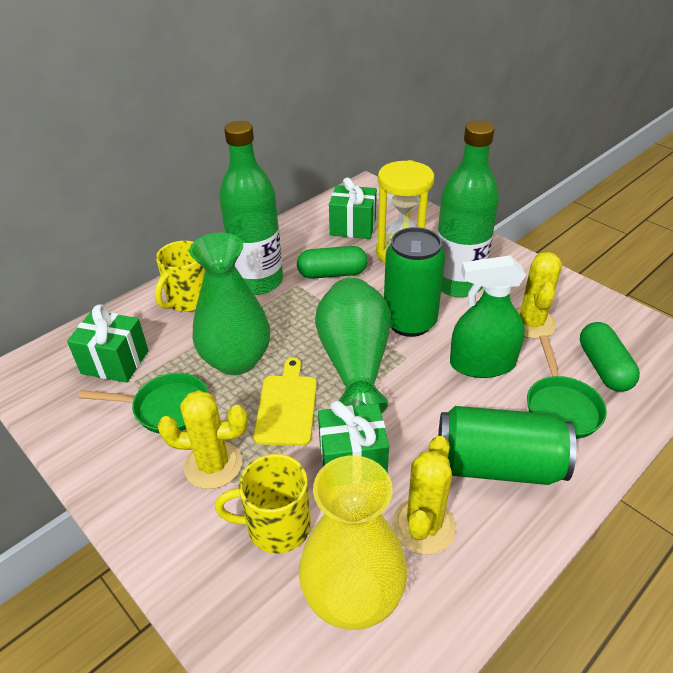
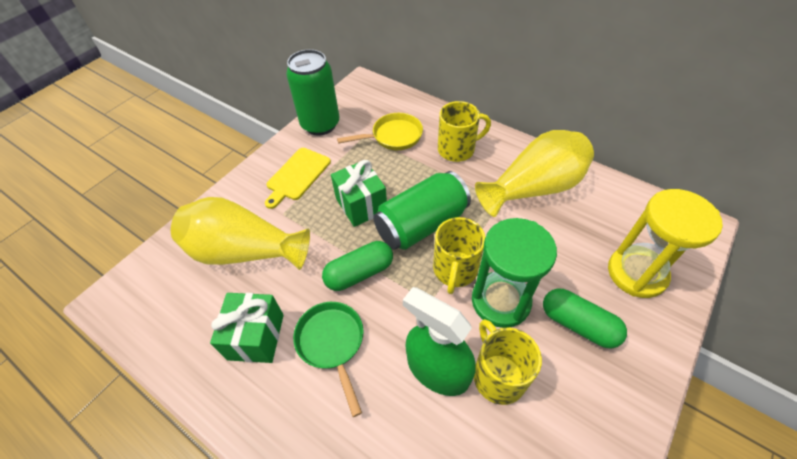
green bottle: 2 -> 0
green gift: 3 -> 2
green hourglass: 0 -> 1
green pan: 2 -> 1
green vase: 2 -> 0
yellow cactus: 3 -> 0
yellow mug: 2 -> 3
yellow pan: 0 -> 1
yellow vase: 1 -> 2

